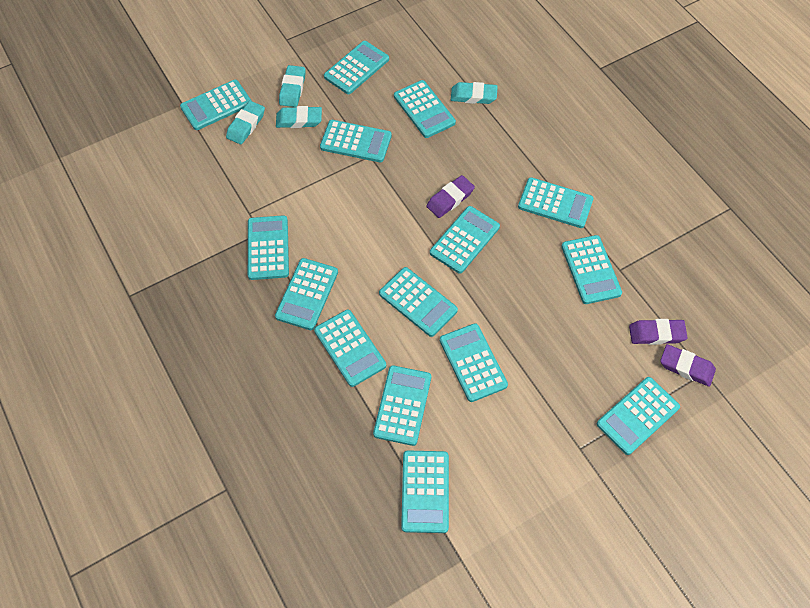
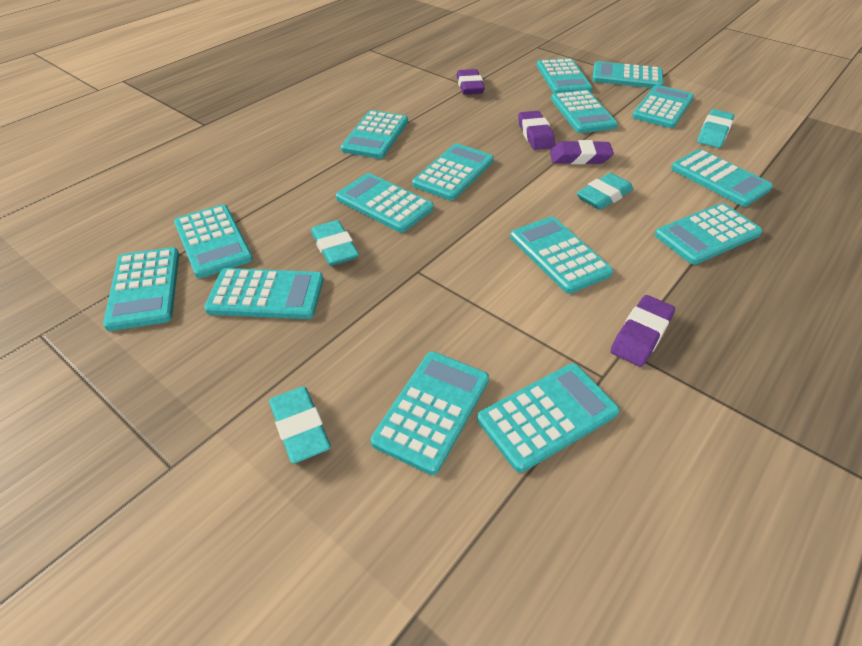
purple eraser: 3 -> 4

